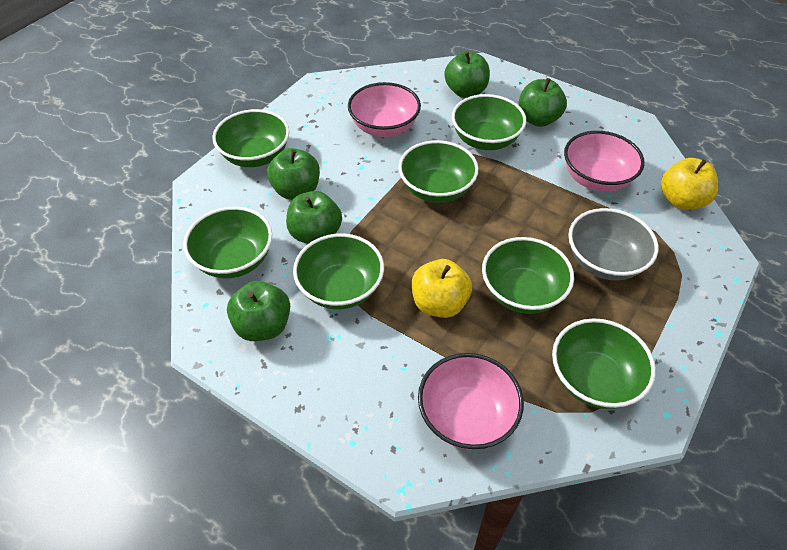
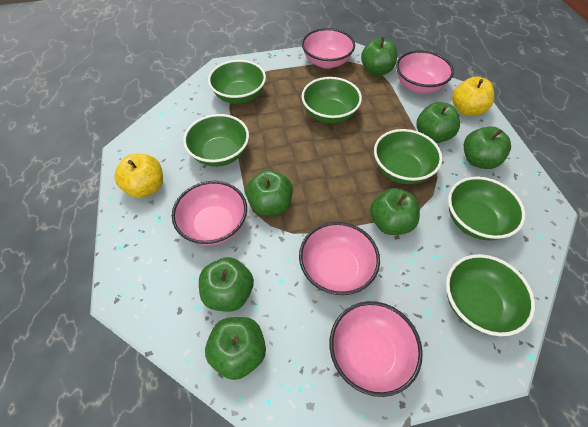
green apple: 5 -> 7
green bowl: 7 -> 6
grey bowl: 1 -> 0
pink bowl: 3 -> 5

